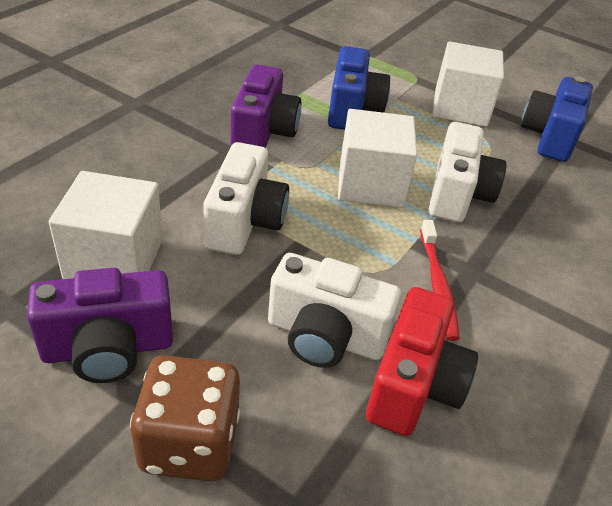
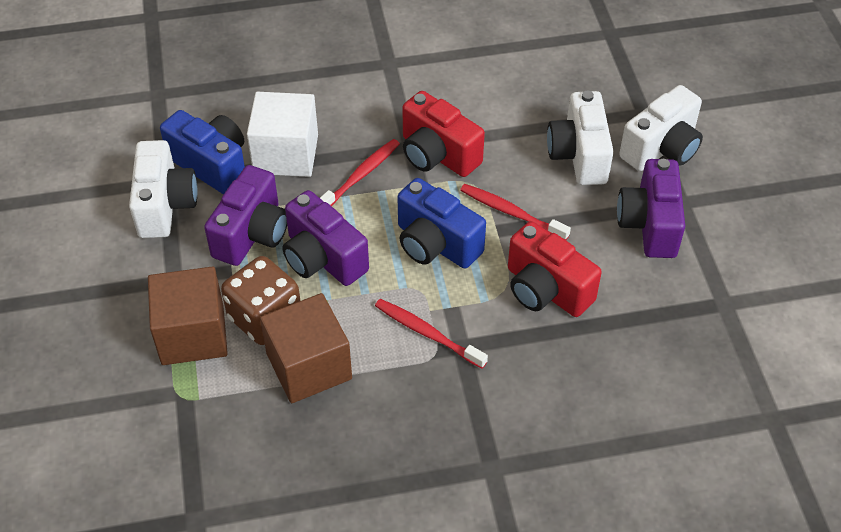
brown cube: 0 -> 2
purple camera: 2 -> 3
red camera: 1 -> 2
red toothbrush: 1 -> 3
white cube: 3 -> 1

